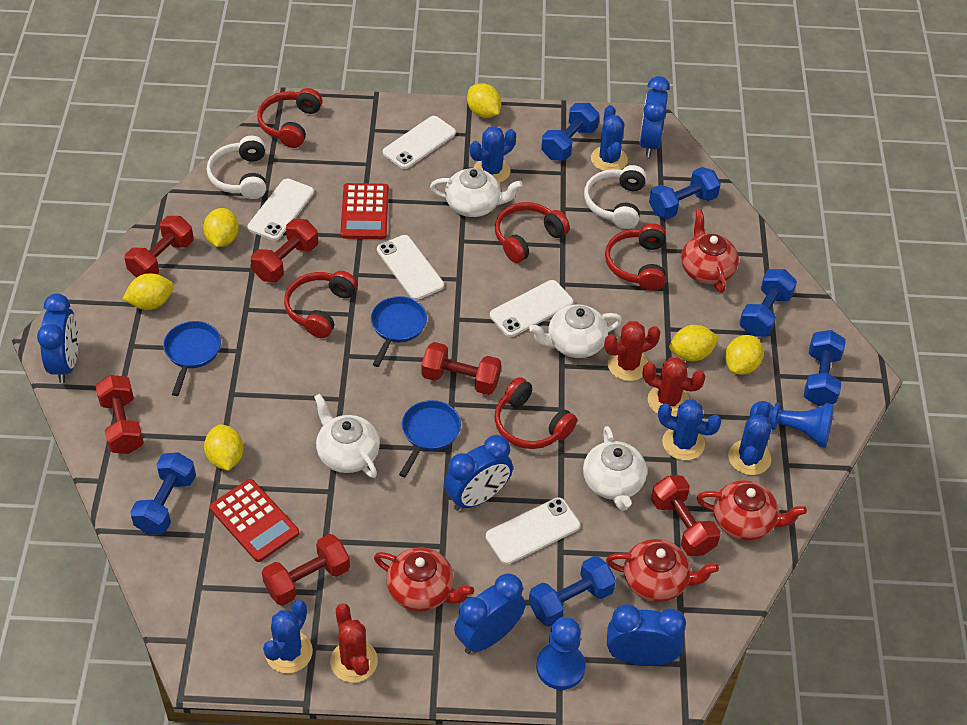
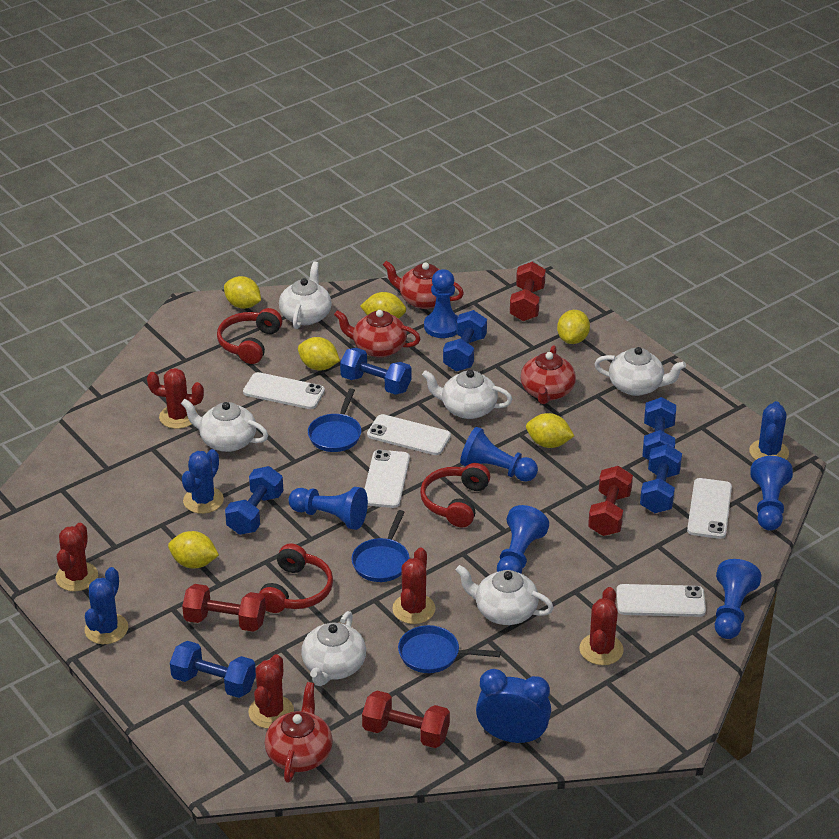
blue cactus: 5 -> 3
blue clock: 5 -> 1
blue pawn: 2 -> 6
red cactus: 3 -> 5
red calculator: 2 -> 0
red dumbbell: 6 -> 4
red headphones: 5 -> 3
white headphones: 2 -> 0
white teapot: 4 -> 6

